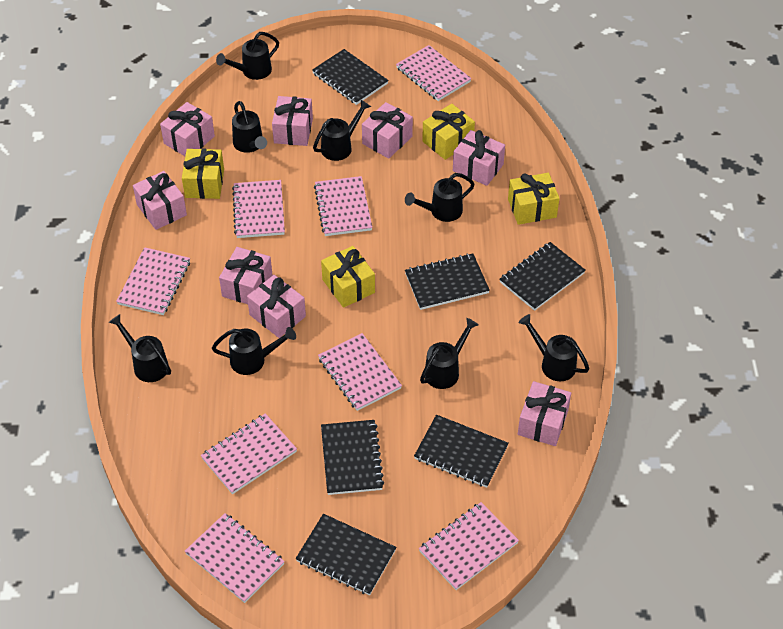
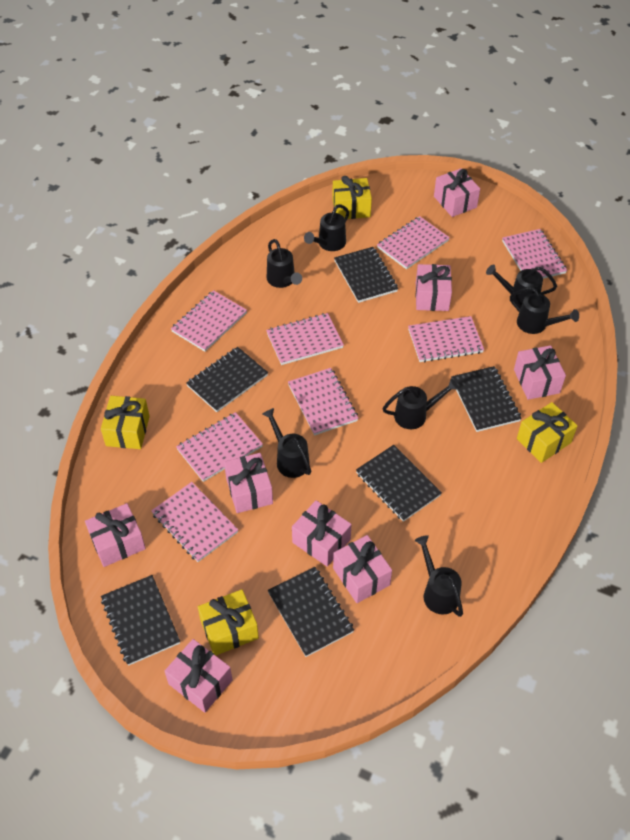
black watering can: 8 -> 7

